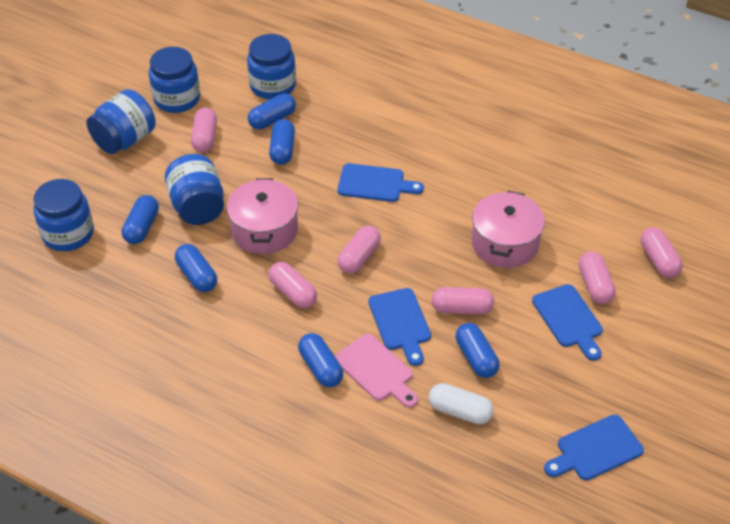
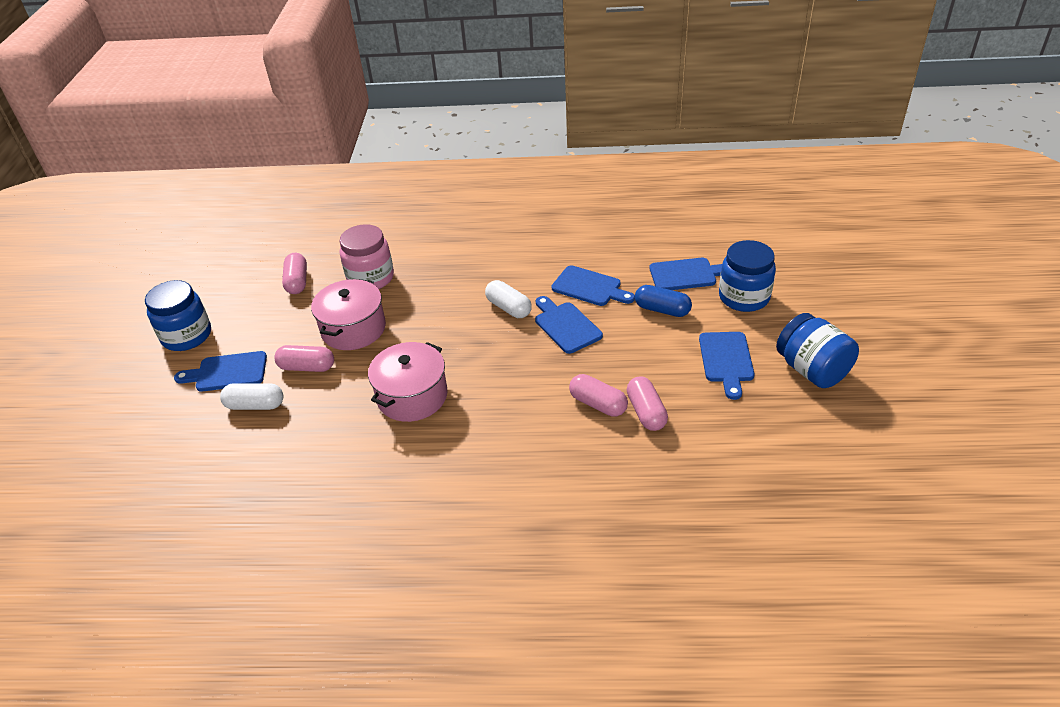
blue capsule: 6 -> 1
blue cutting board: 4 -> 5
blue jar: 5 -> 3
pink capsule: 6 -> 4
pink cutting board: 1 -> 0
pink jar: 0 -> 1
white capsule: 1 -> 2

